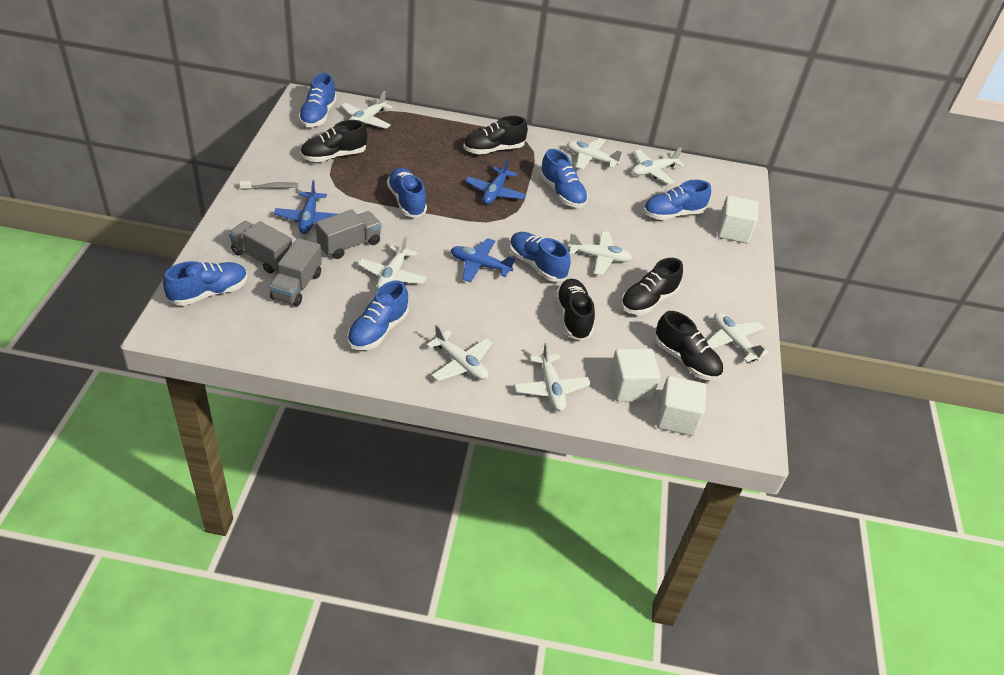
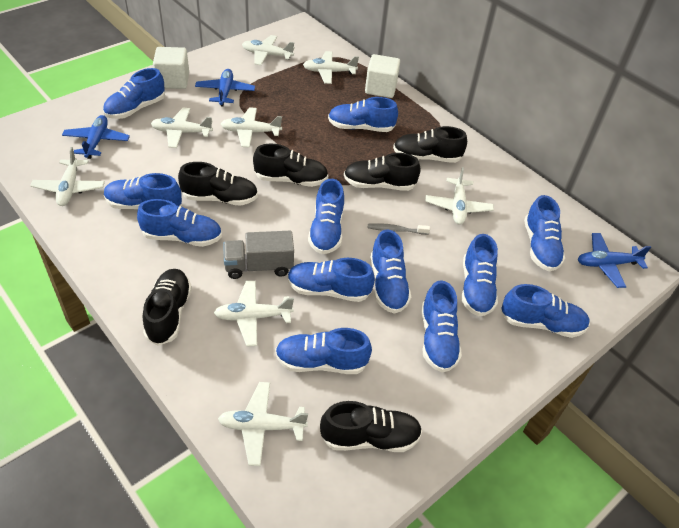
black shoe: 5 -> 6
blue shoe: 7 -> 12
grey truck: 3 -> 1
white cube: 3 -> 2

